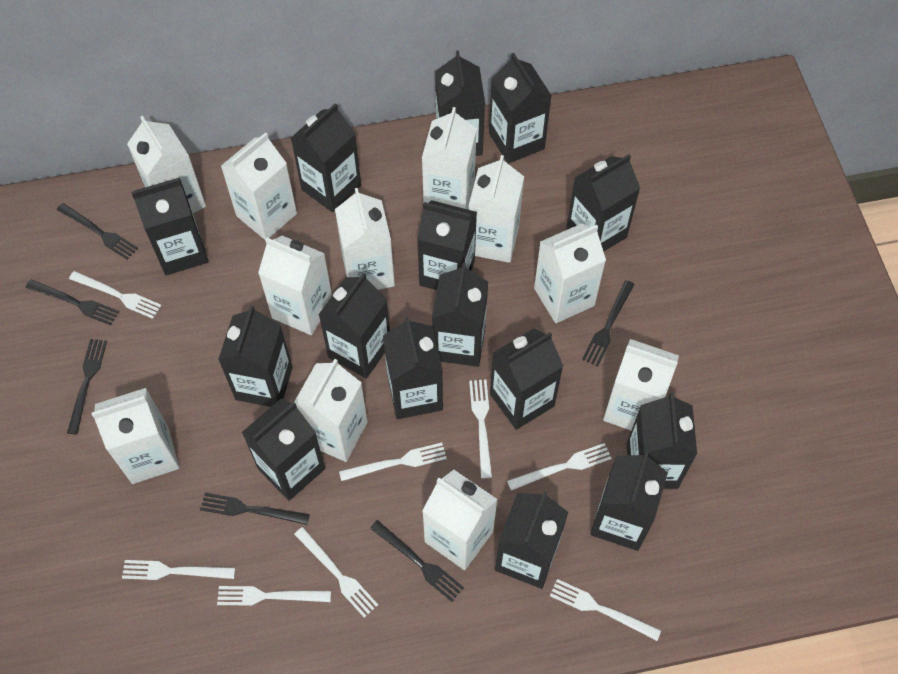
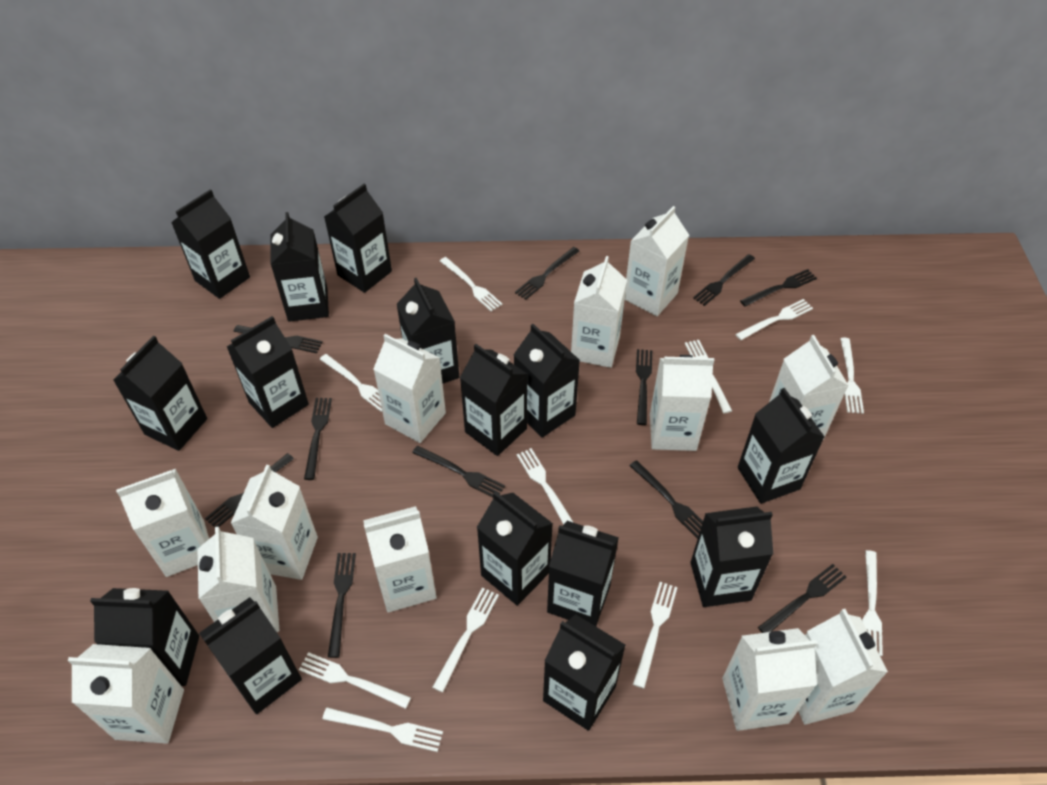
black fork: 6 -> 11
white carton: 11 -> 12
white fork: 8 -> 11

